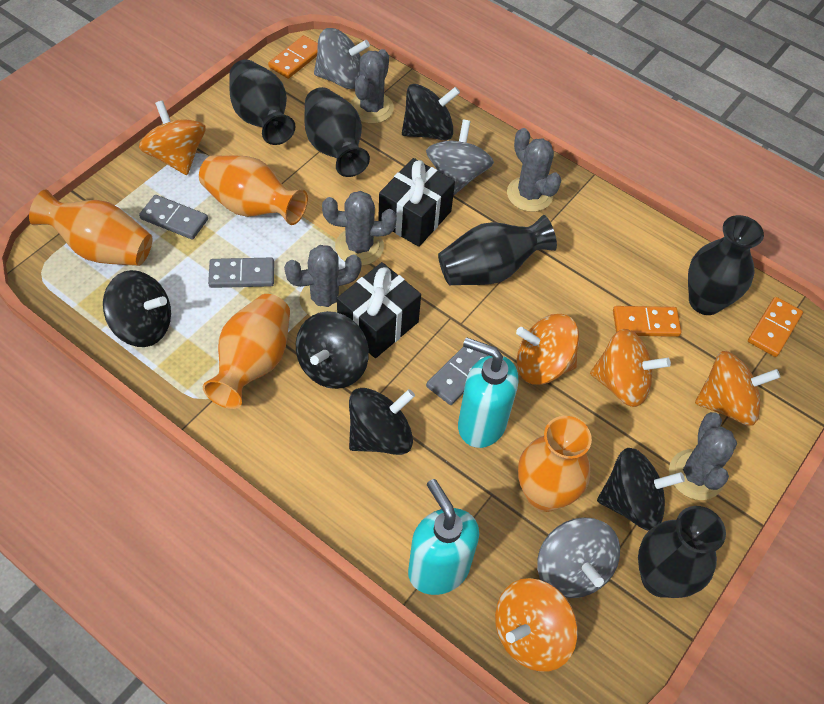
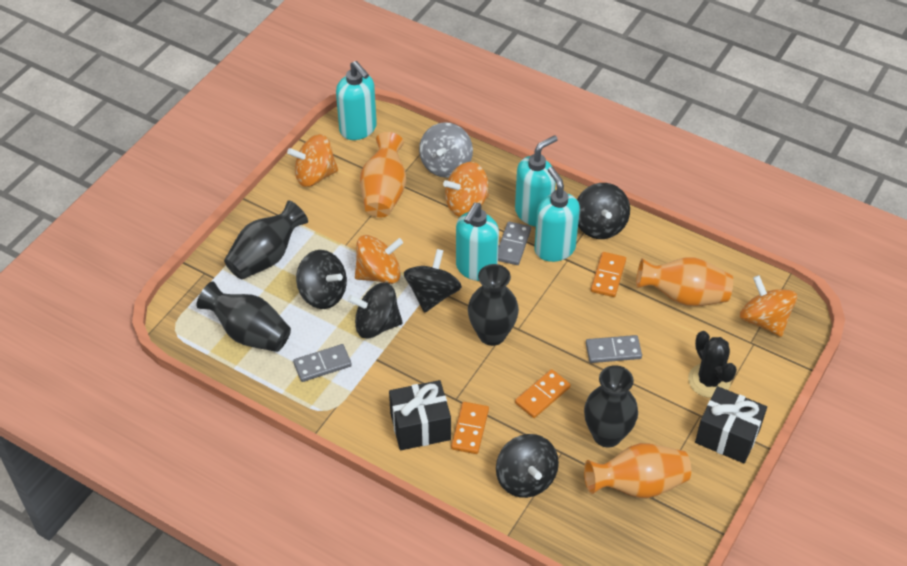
black cactus: 0 -> 1
black vase: 5 -> 4
grey cactus: 5 -> 0
grey spinning top: 3 -> 1
orange spinning top: 5 -> 4
orange vase: 4 -> 3
turquoise soap dispenser: 2 -> 4

